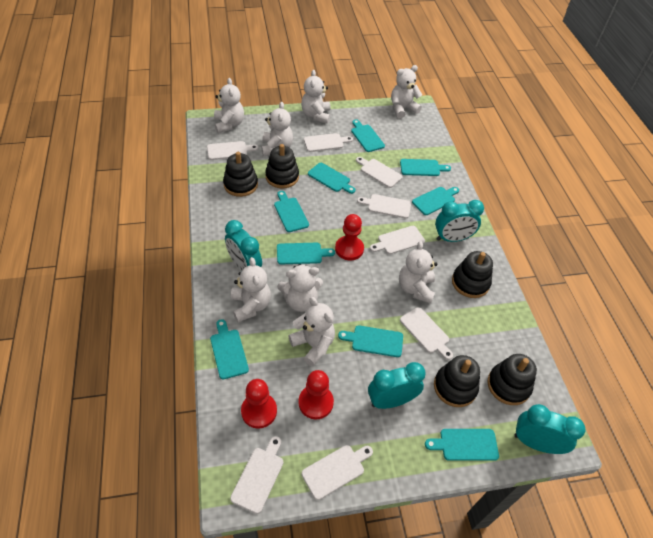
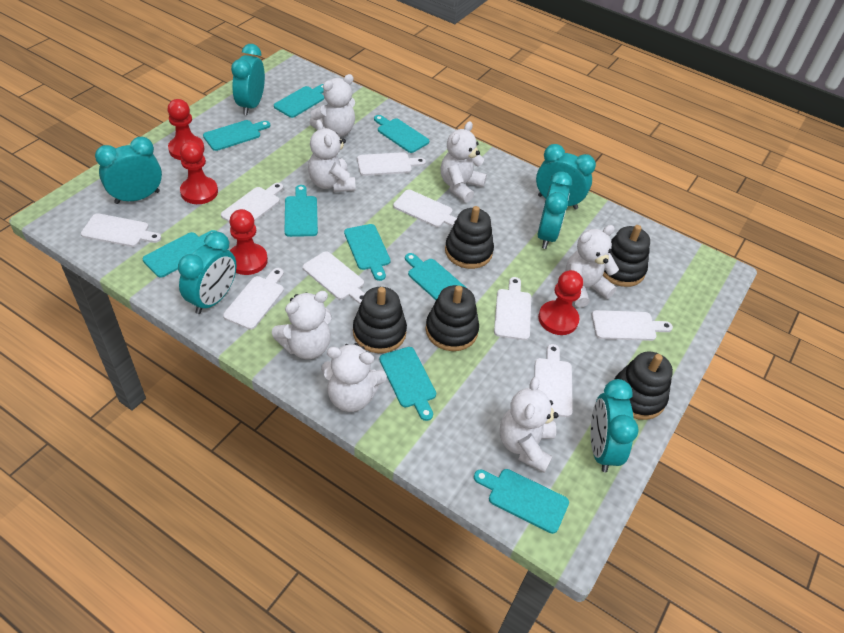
red pawn: 3 -> 4
turquoise clock: 4 -> 6
white cutting board: 8 -> 9
white teddy bear: 8 -> 7

